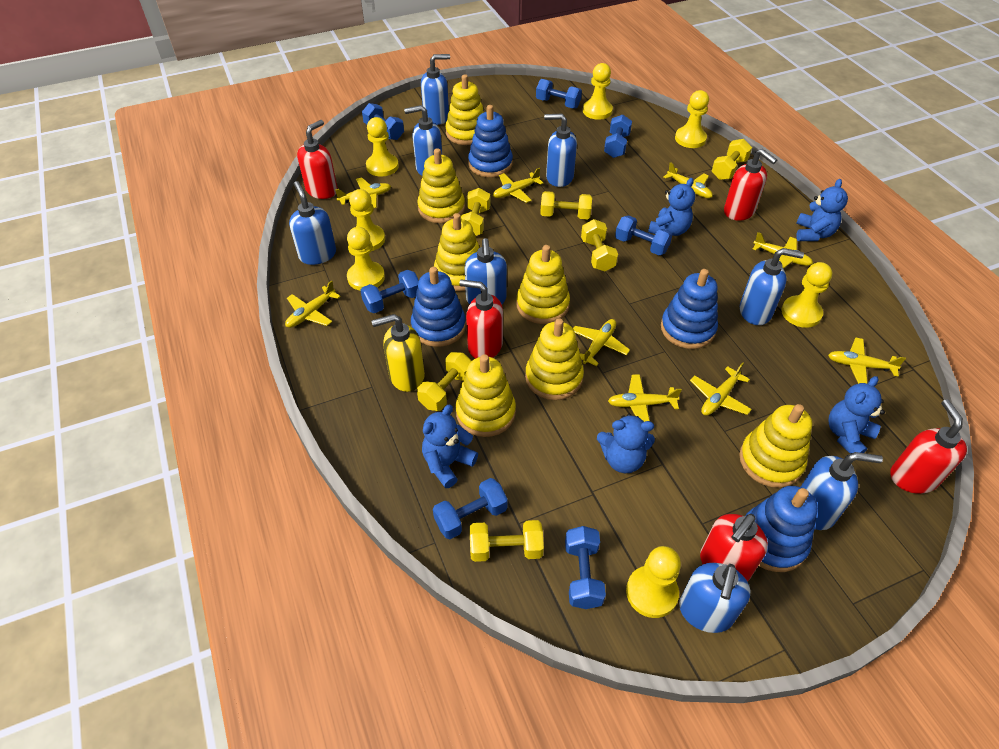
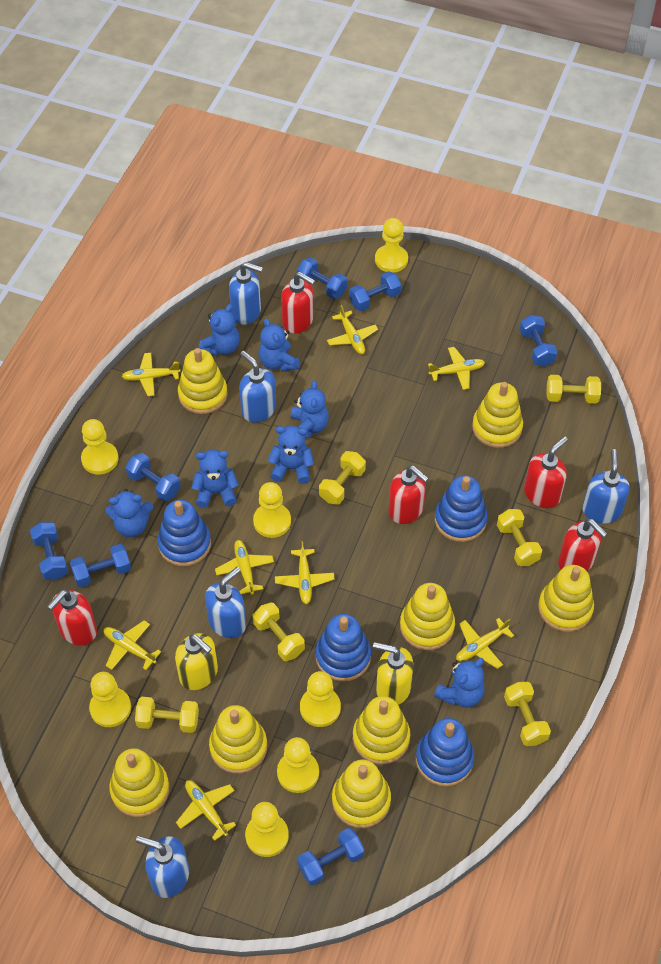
blue soap dispenser: 8 -> 5
blue teddy bear: 5 -> 7
yellow plane: 9 -> 8
yellow soap dispenser: 1 -> 2
yellow stacking toy: 7 -> 8

